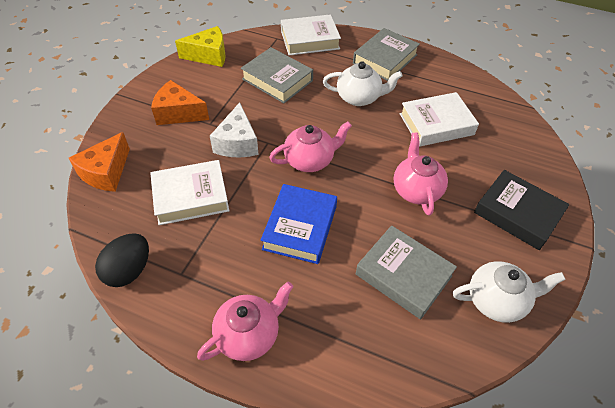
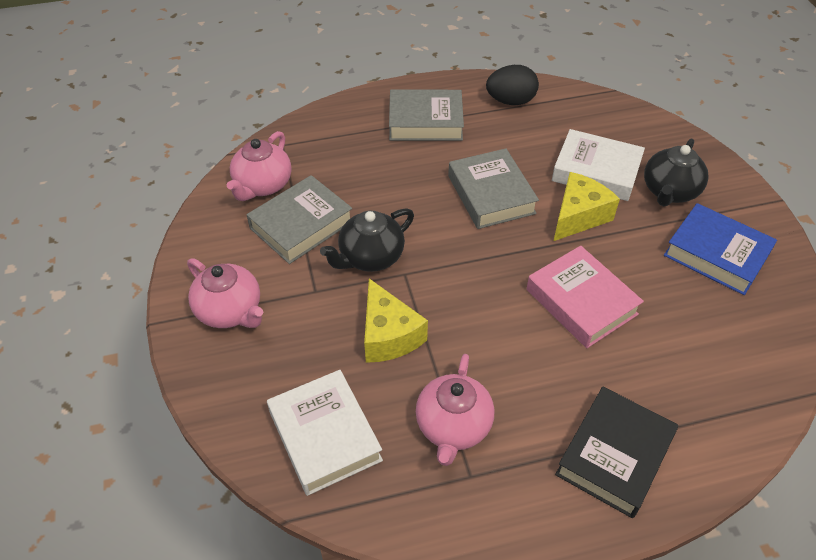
black teapot: 0 -> 2
orange cheese: 2 -> 0
pink book: 0 -> 1
white book: 3 -> 2
white cheese: 1 -> 0
white teapot: 2 -> 0
yellow cheese: 1 -> 2

